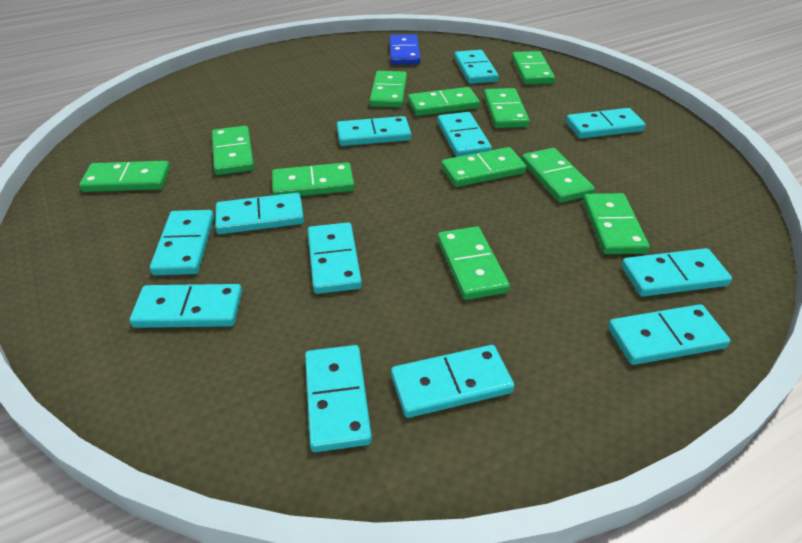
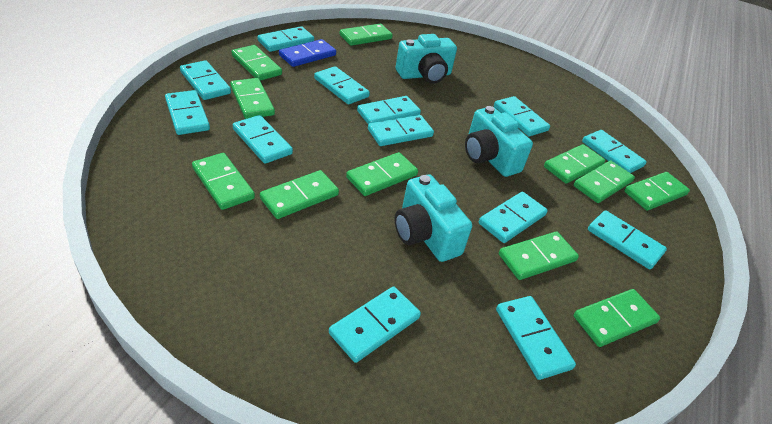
turquoise camera: 0 -> 3
turquoise domino: 12 -> 13

